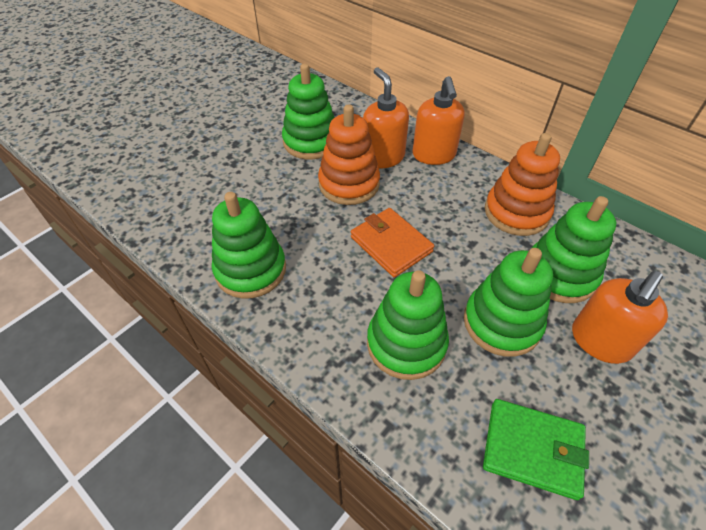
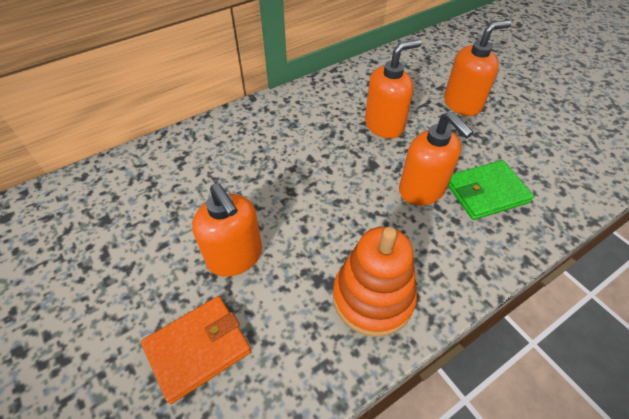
green stacking toy: 5 -> 0
orange soap dispenser: 3 -> 4
orange stacking toy: 2 -> 1

